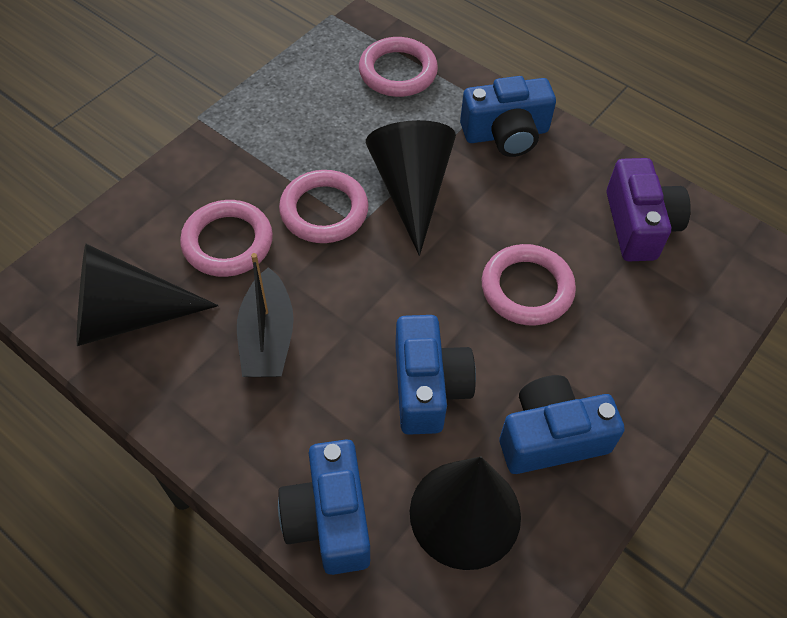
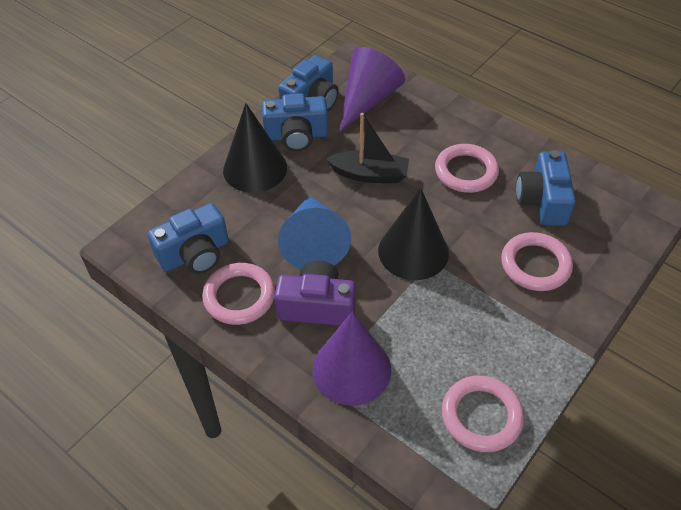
black cone: 3 -> 2
blue cone: 0 -> 1
purple cone: 0 -> 2

